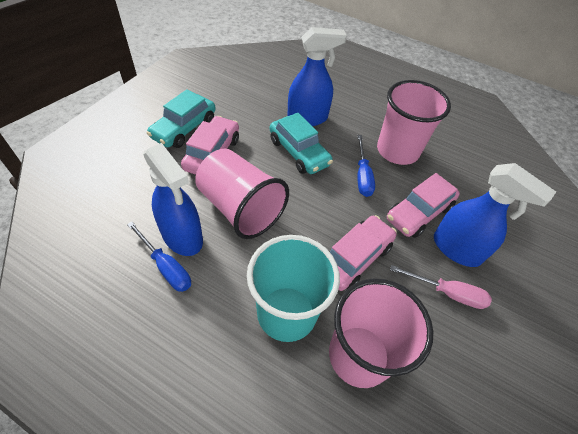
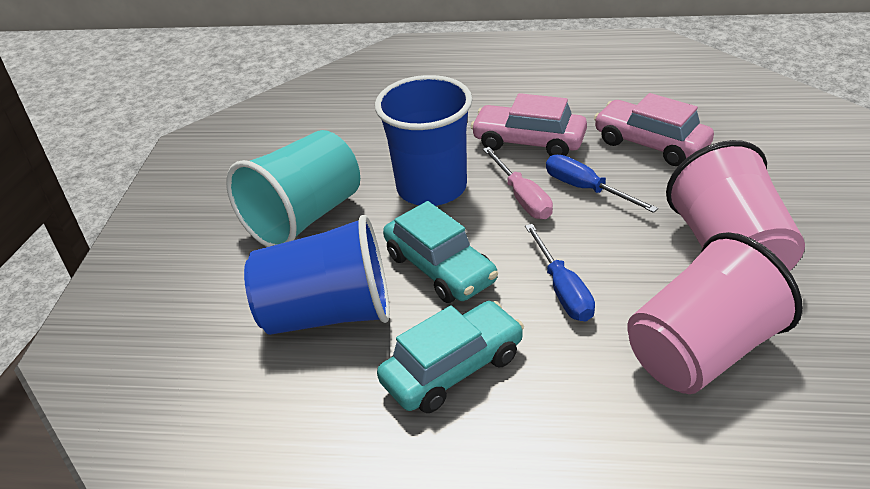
blue cup: 0 -> 2
blue spray bottle: 3 -> 0
pink car: 3 -> 2
pink cup: 3 -> 2

